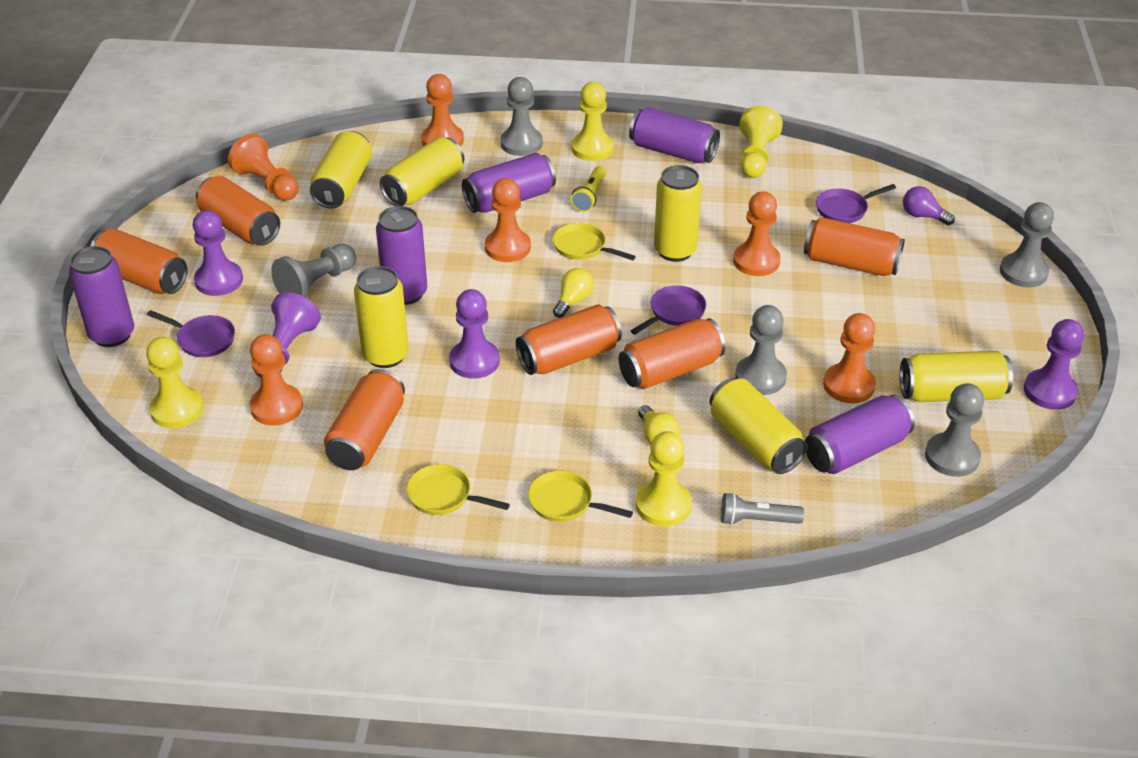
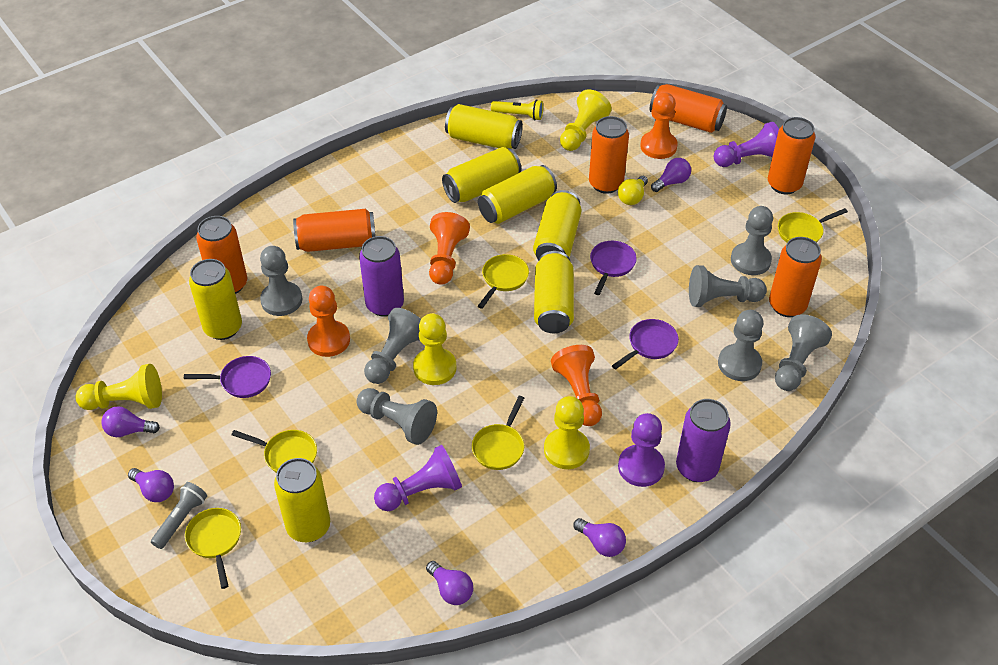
grey pawn: 5 -> 7
orange pawn: 6 -> 4
purple can: 5 -> 2
purple light bulb: 1 -> 5
purple pawn: 4 -> 3
yellow can: 6 -> 7
yellow light bulb: 2 -> 1
yellow pan: 3 -> 5

